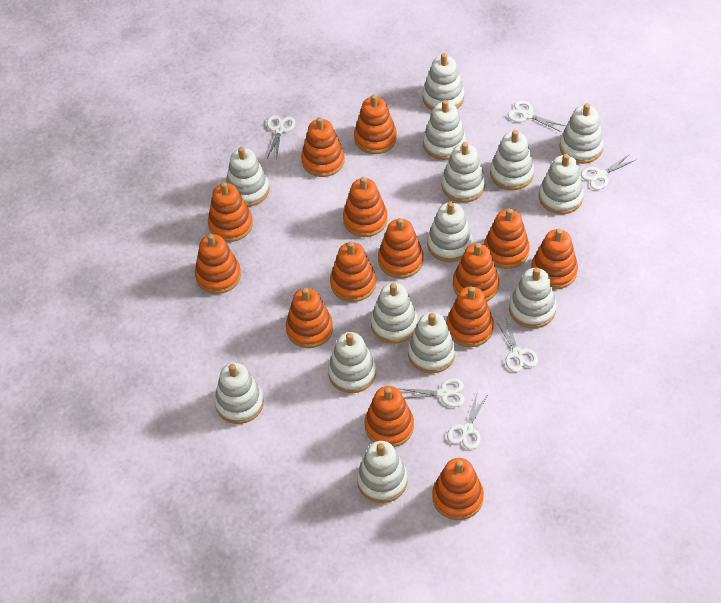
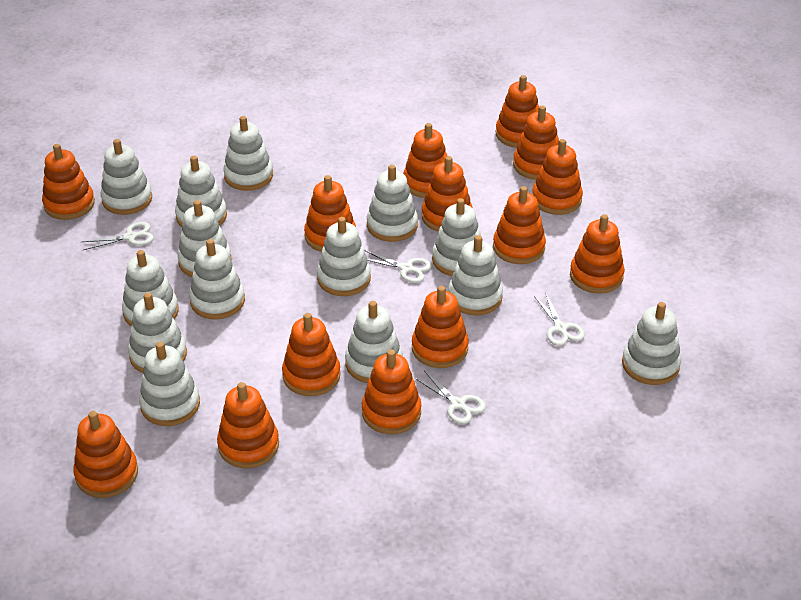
white scissors: 6 -> 4

